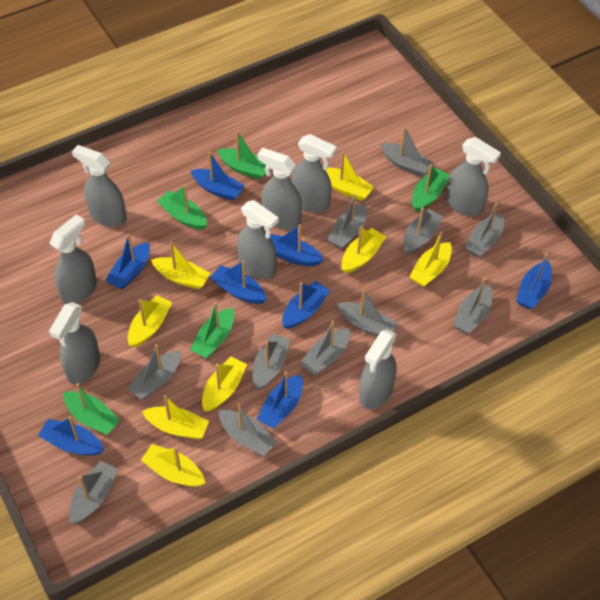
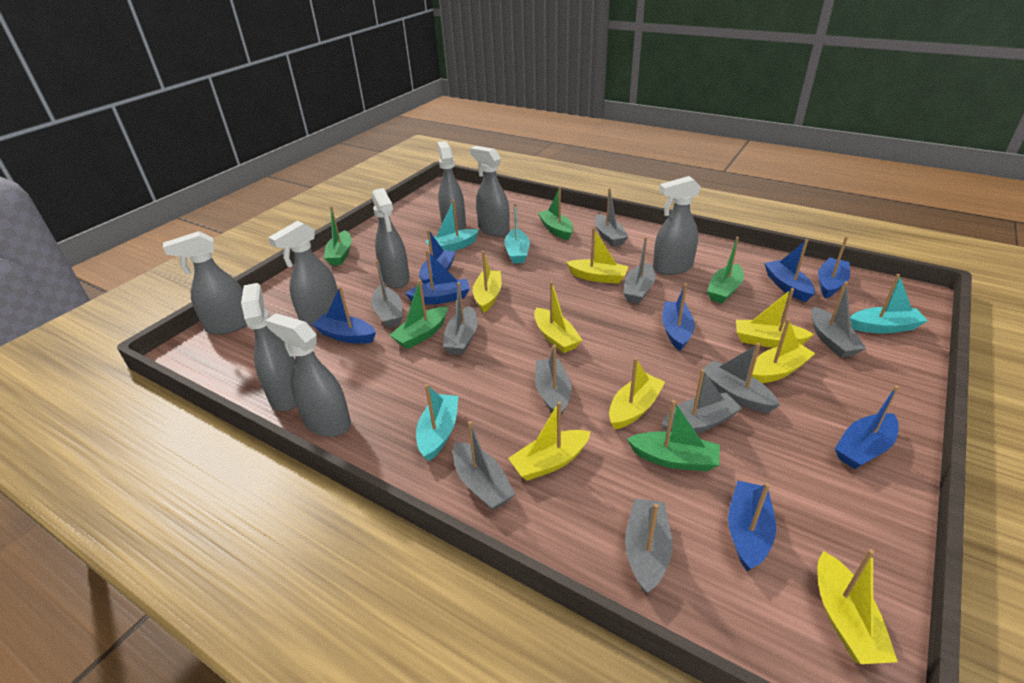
grey boat: 11 -> 10
turquoise boat: 0 -> 4

